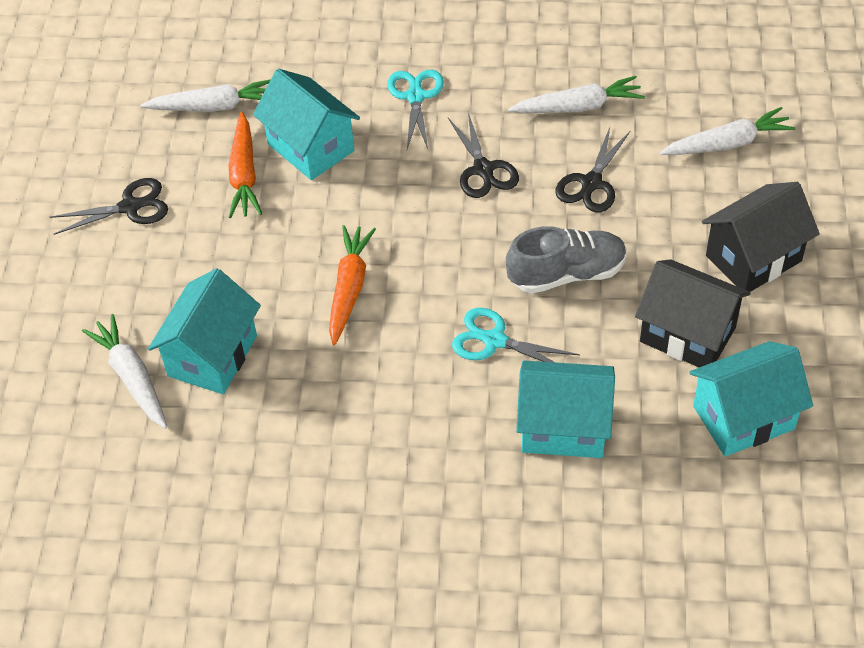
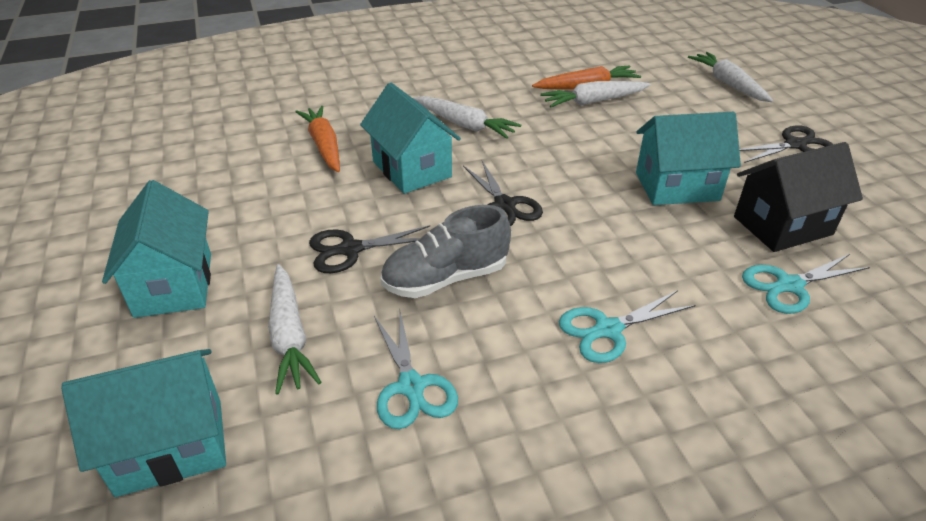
black house: 2 -> 1
turquoise scissors: 2 -> 3

